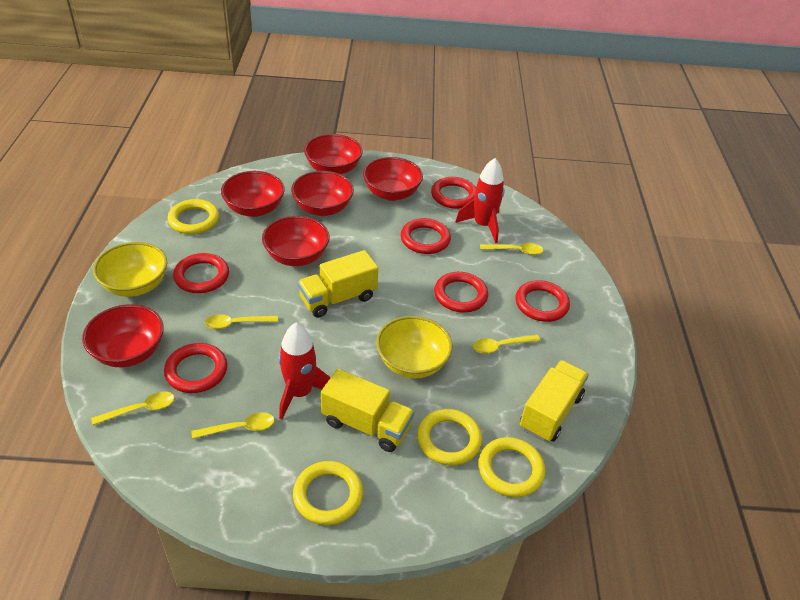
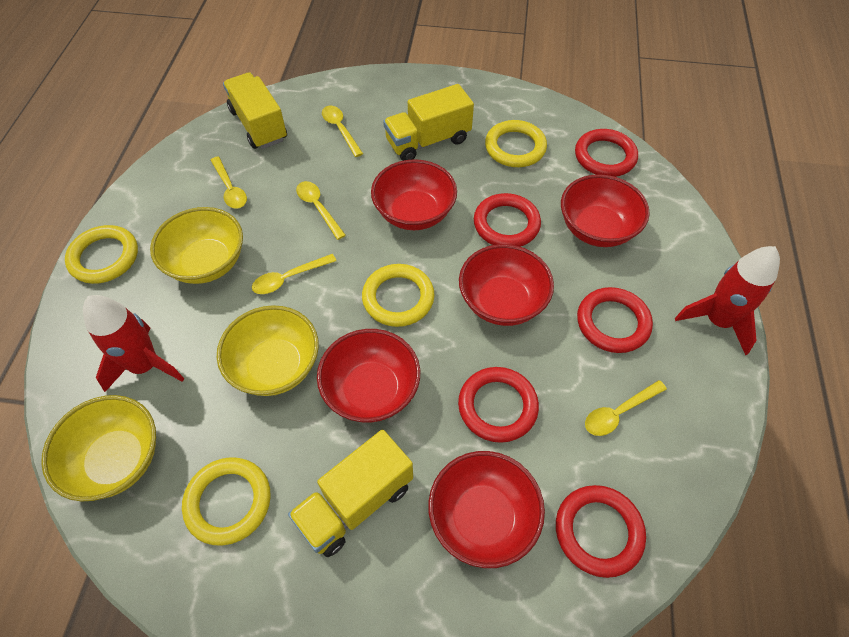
red bowl: 6 -> 5
red ring: 6 -> 5
yellow bowl: 2 -> 3

